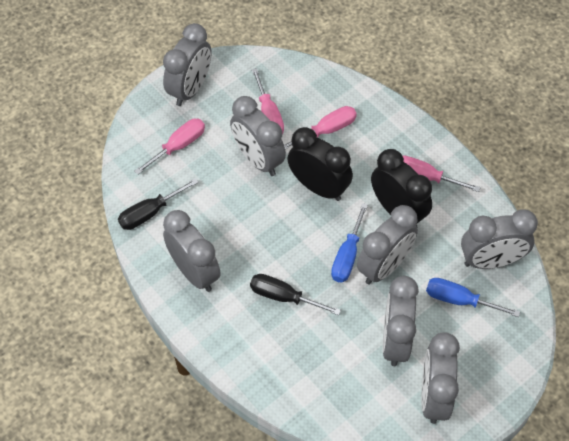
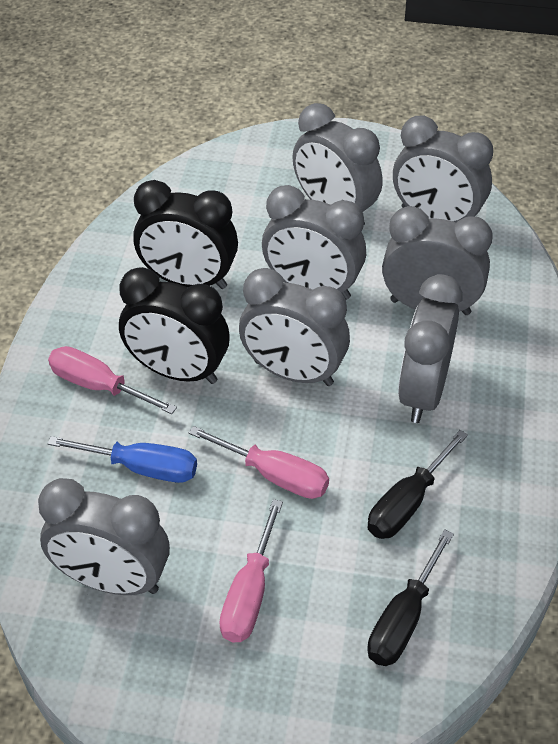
blue screwdriver: 2 -> 1
pink screwdriver: 4 -> 3

